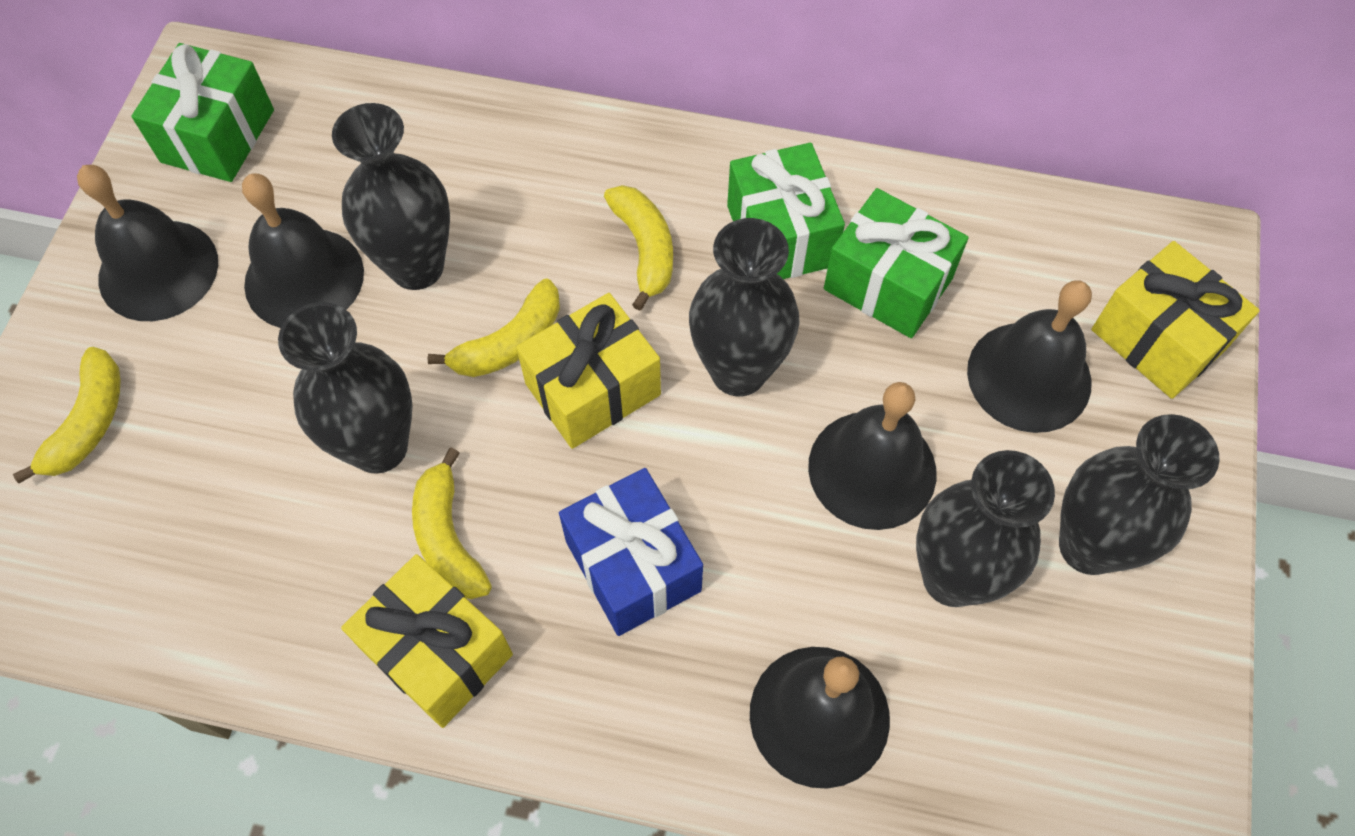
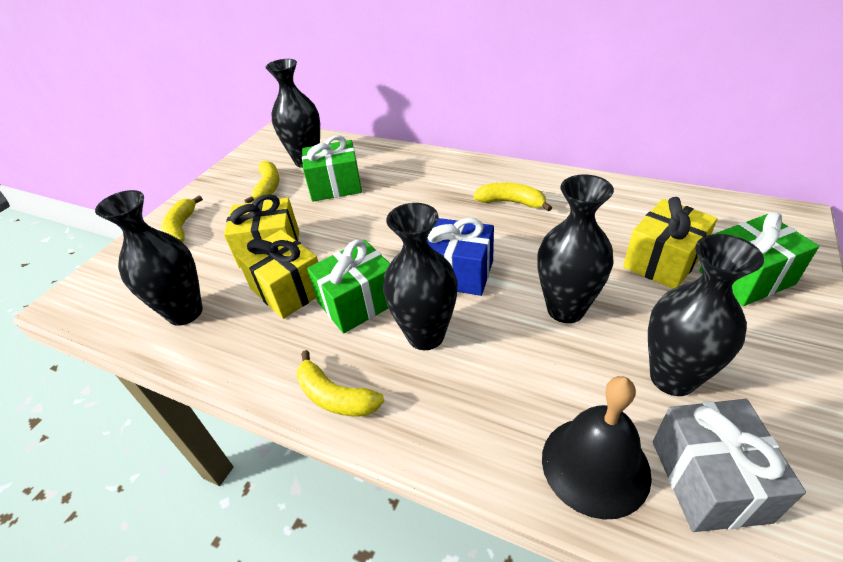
black bell: 5 -> 1
grey gift: 0 -> 1

